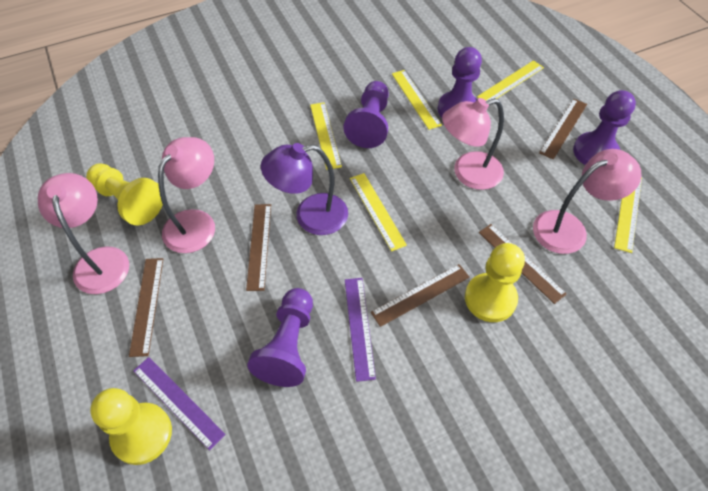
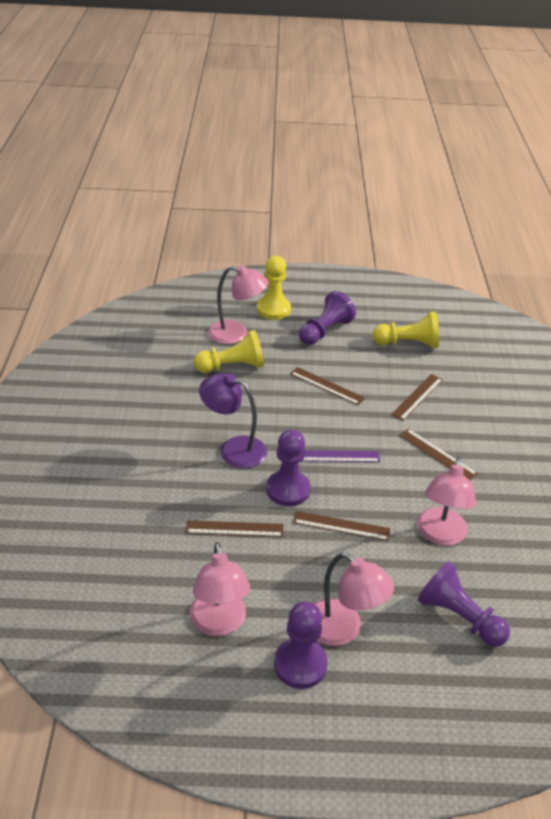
purple ruler: 2 -> 1
yellow ruler: 5 -> 0

